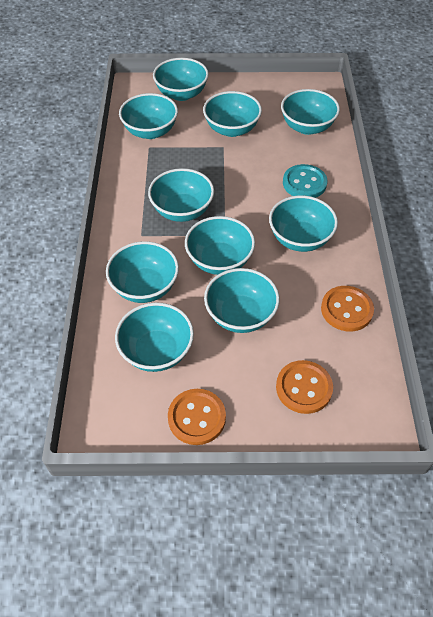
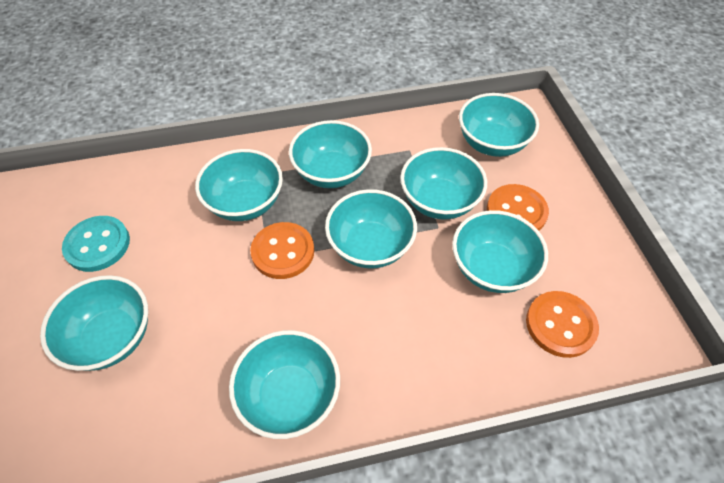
turquoise bowl: 10 -> 8

